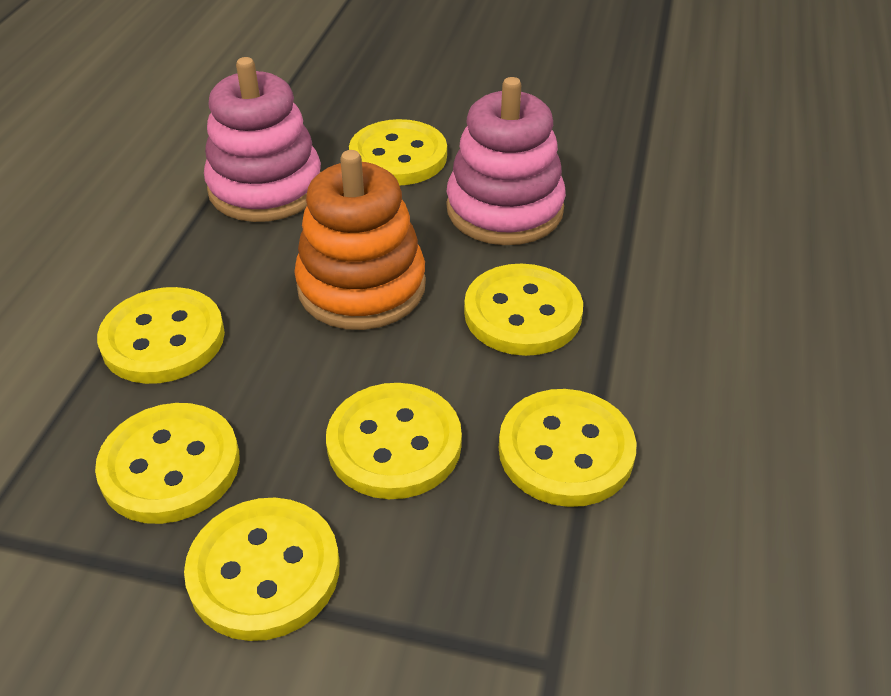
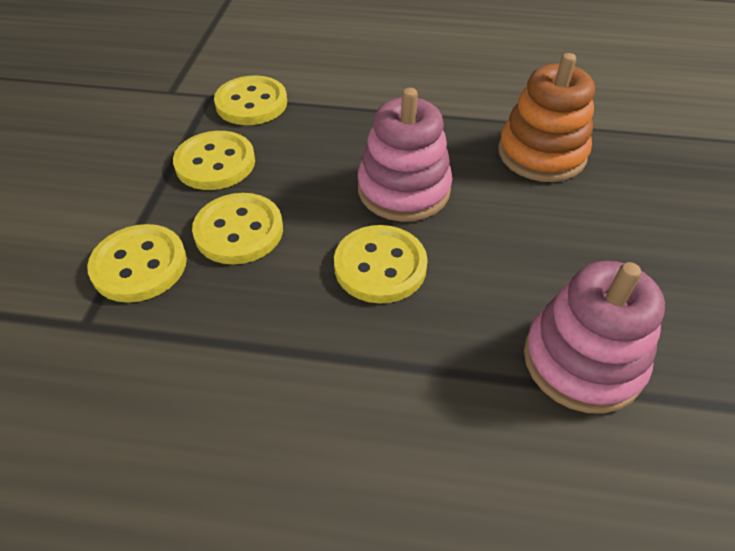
yellow button: 7 -> 5

